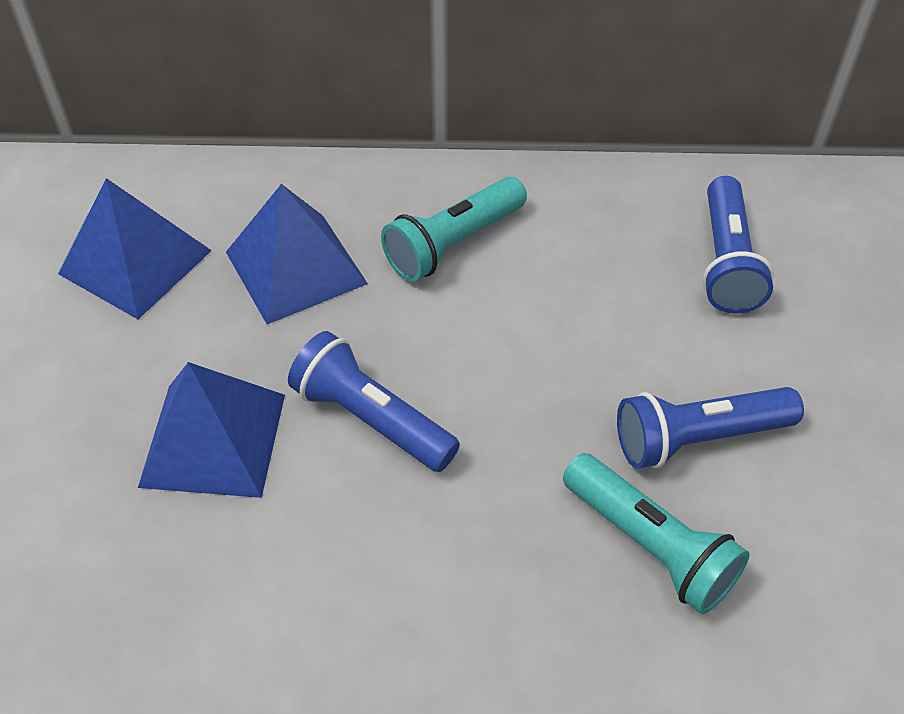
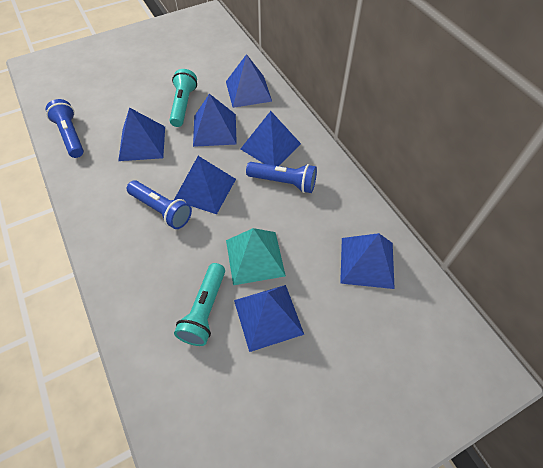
blue pyramid: 3 -> 7
turquoise pyramid: 0 -> 1

